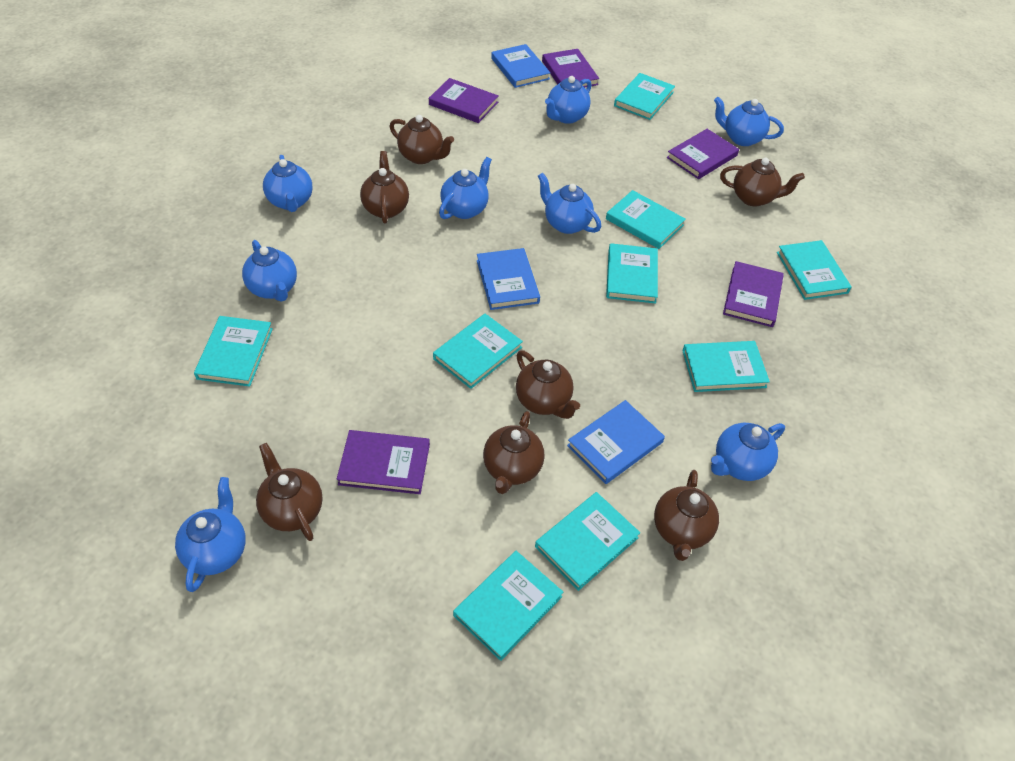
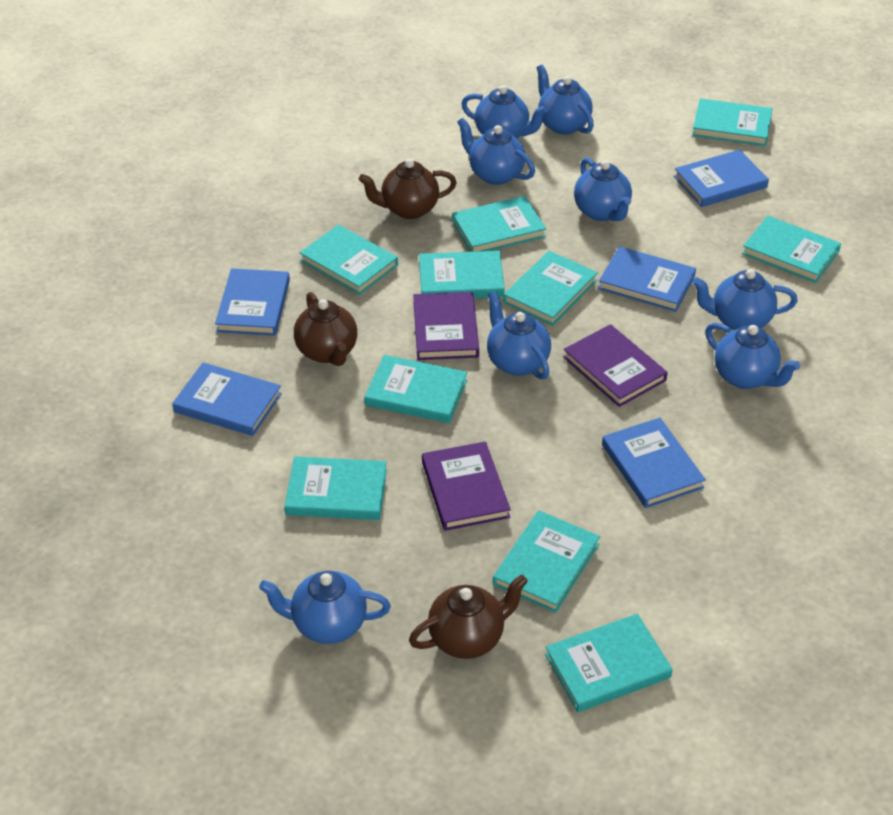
blue book: 3 -> 5
brown teapot: 7 -> 3
purple book: 5 -> 3
turquoise book: 9 -> 10

